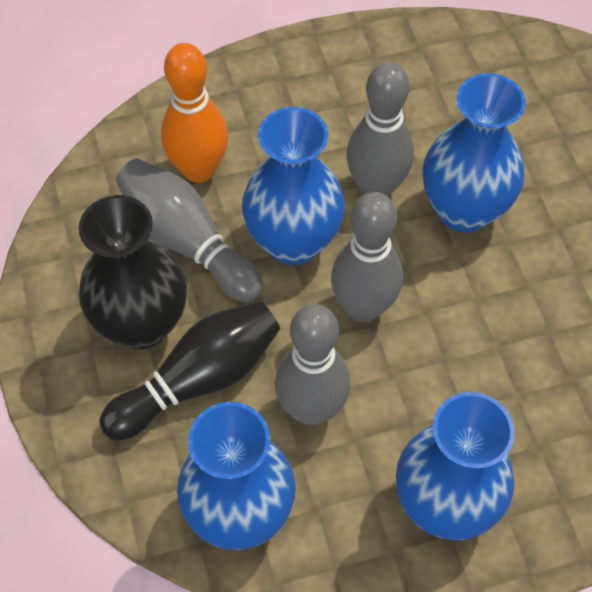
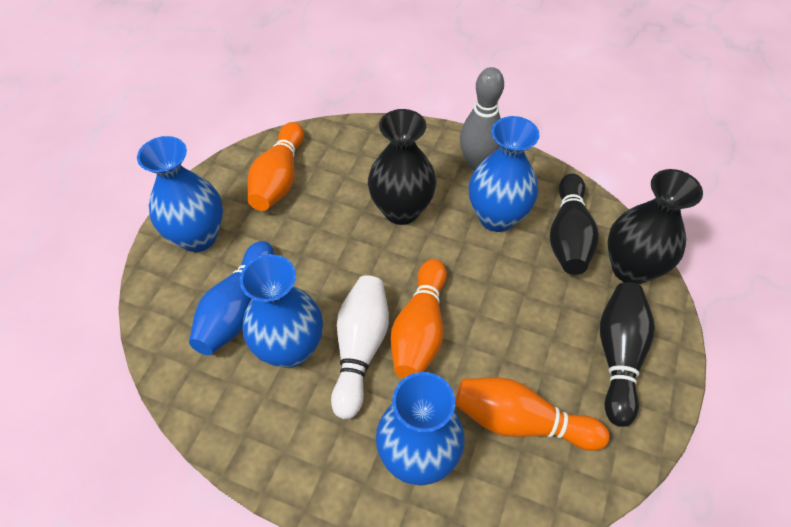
black bowling pin: 1 -> 2
black vase: 1 -> 2
blue bowling pin: 0 -> 1
grey bowling pin: 4 -> 1
orange bowling pin: 1 -> 3
white bowling pin: 0 -> 1

